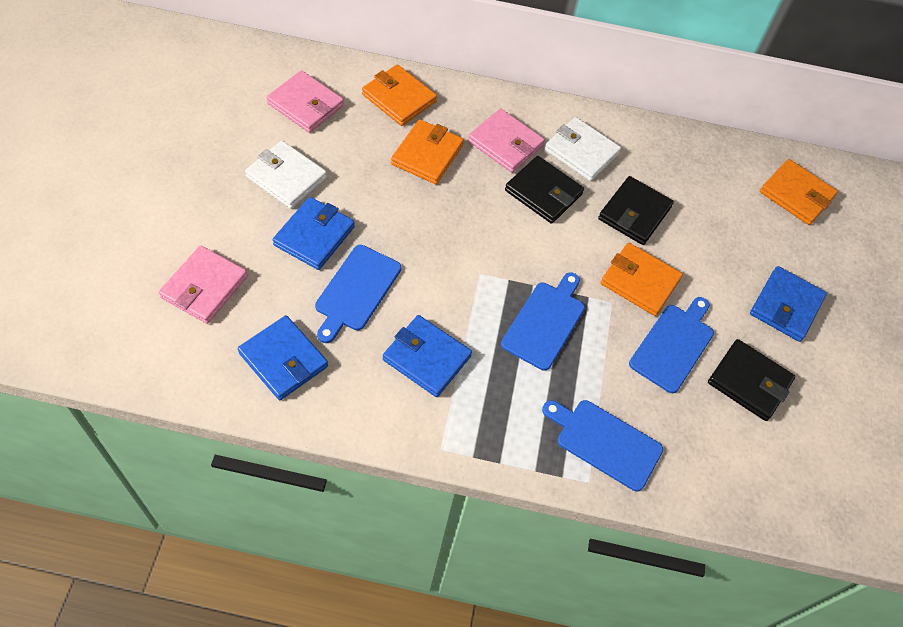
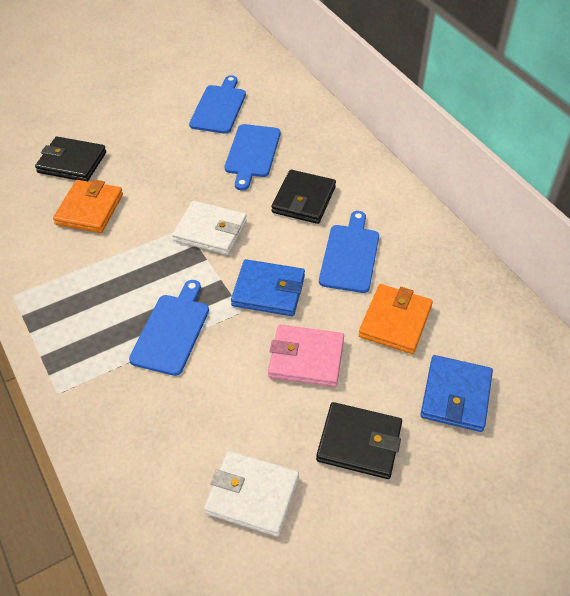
blue wallet: 4 -> 2
orange wallet: 4 -> 2
pink wallet: 3 -> 1

